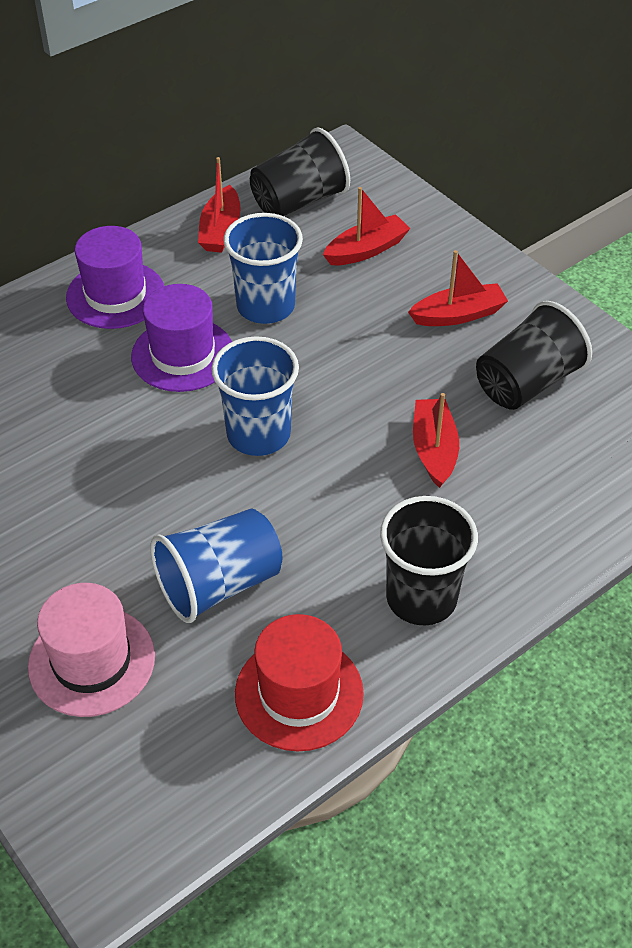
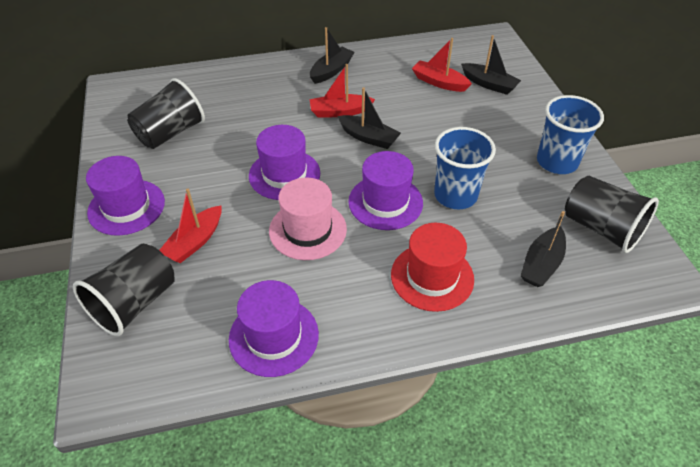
black boat: 0 -> 4
blue cup: 3 -> 2
purple hat: 2 -> 4
red boat: 4 -> 3

